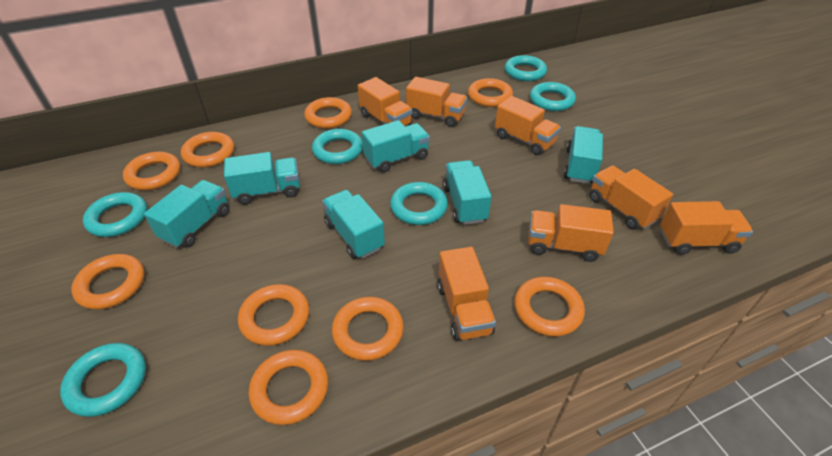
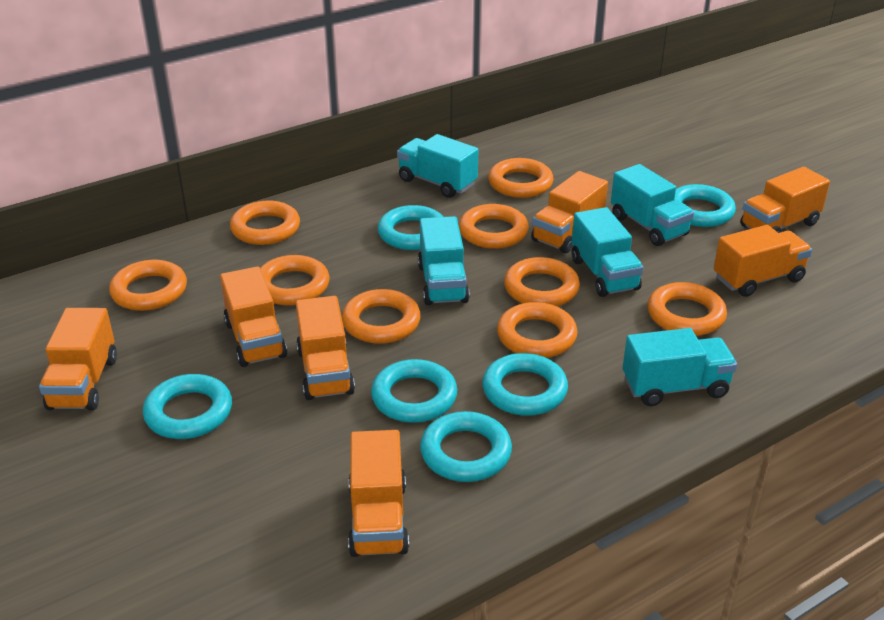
turquoise truck: 6 -> 5

